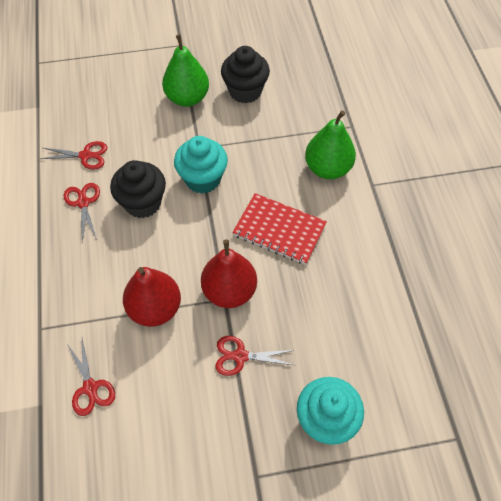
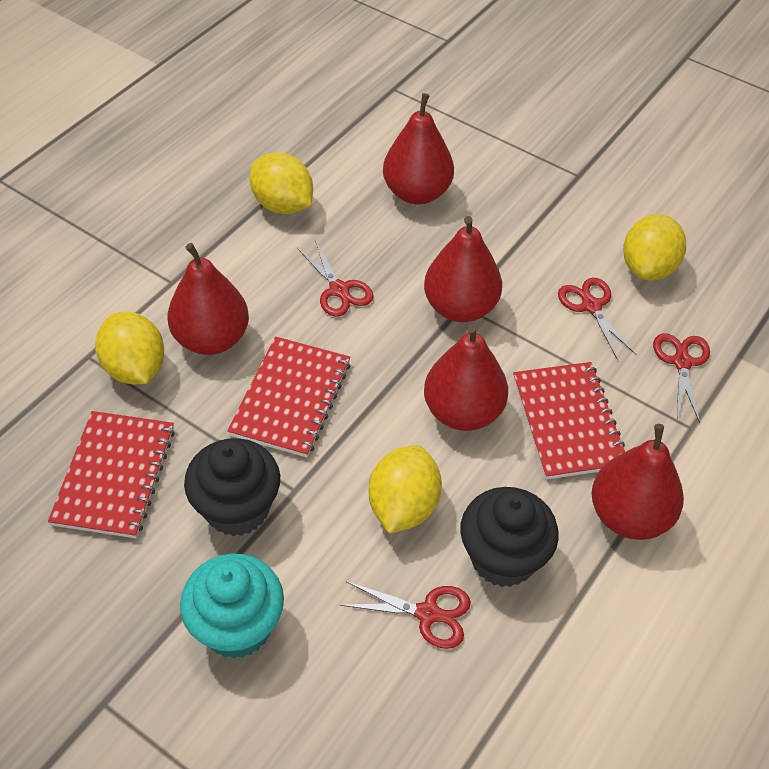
green pear: 2 -> 0
red notebook: 1 -> 3
red pear: 2 -> 5
turquoise cupcake: 2 -> 1
yellow lemon: 0 -> 4

